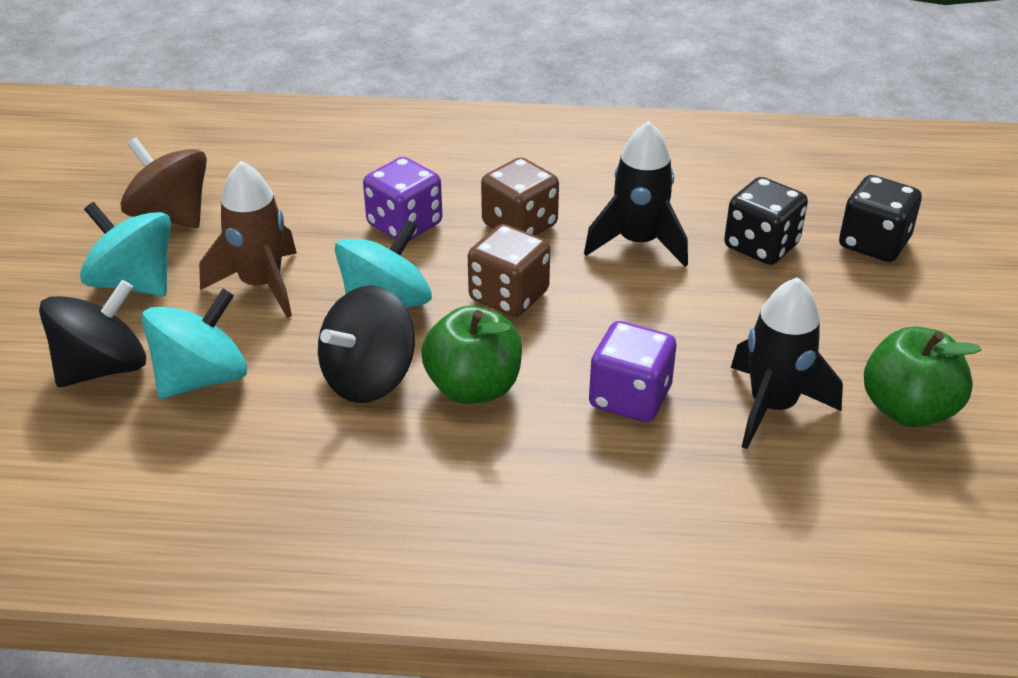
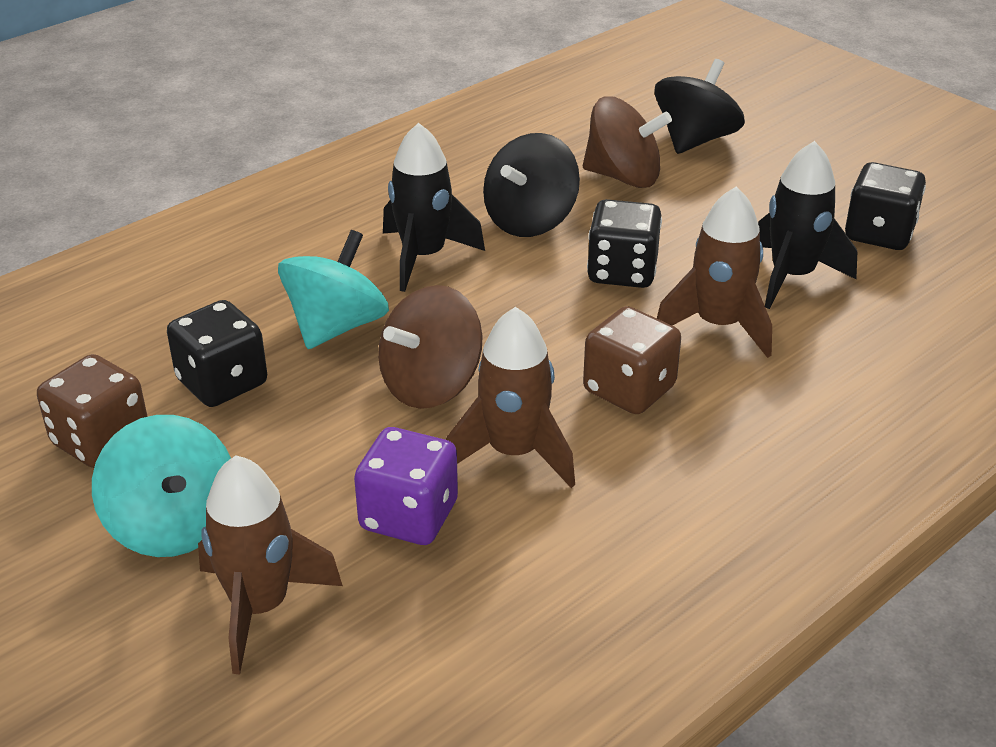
black dice: 2 -> 3
brown rocket: 1 -> 3
brown spinning top: 1 -> 2
green apple: 2 -> 0
purple dice: 2 -> 1
turquoise spinning top: 3 -> 2

